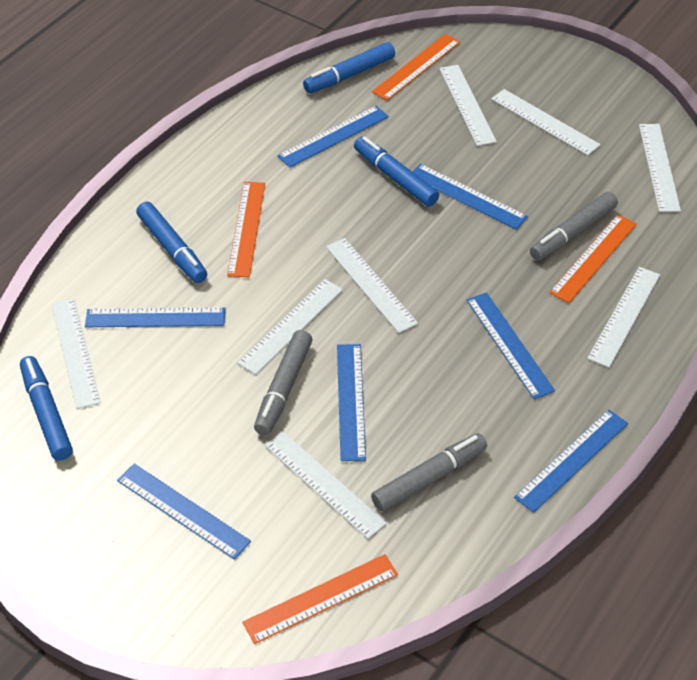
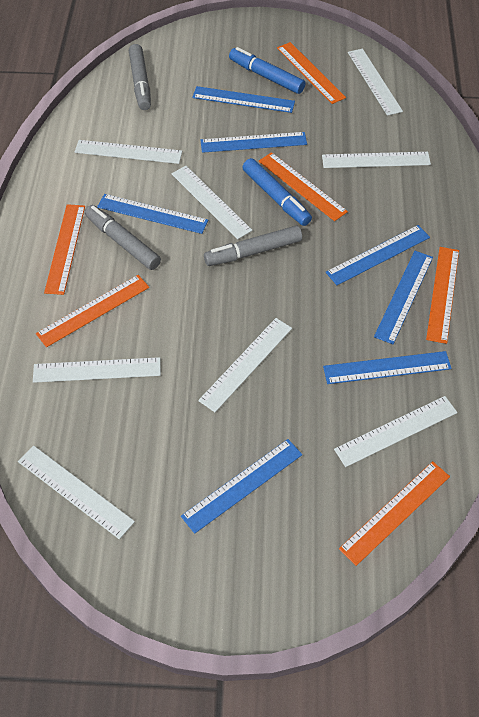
blue marker: 4 -> 2
orange ruler: 4 -> 6

